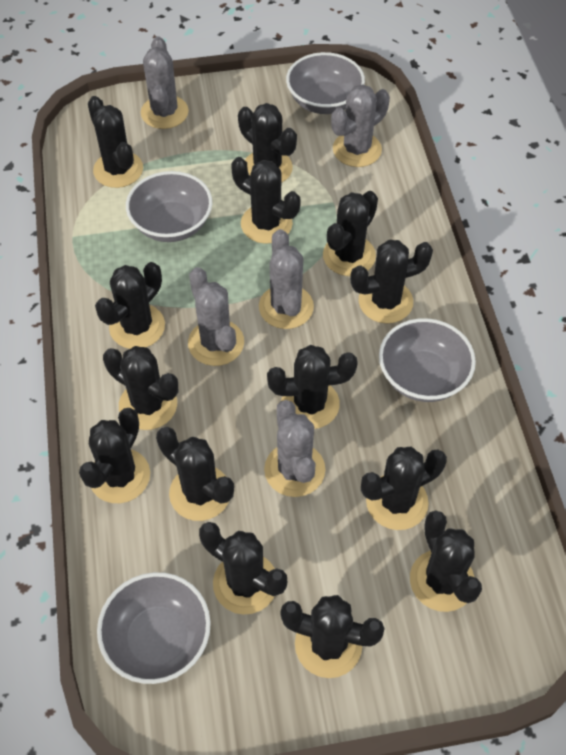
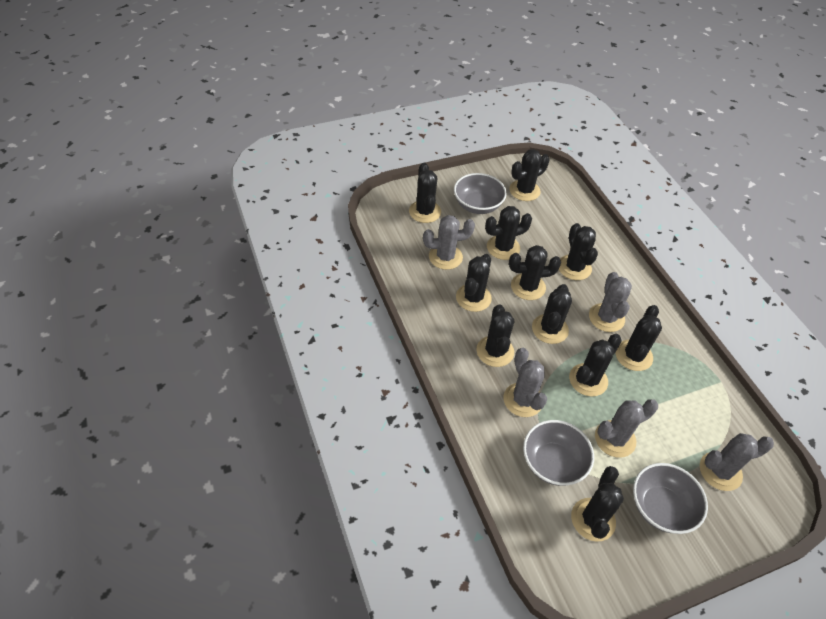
black cactus: 14 -> 11
grey bowl: 4 -> 3

